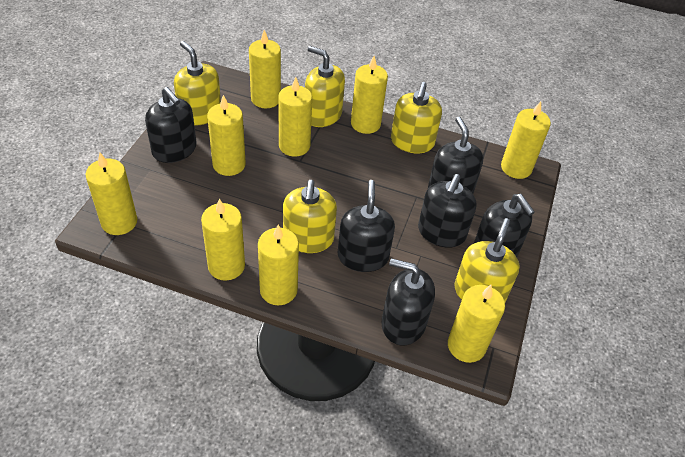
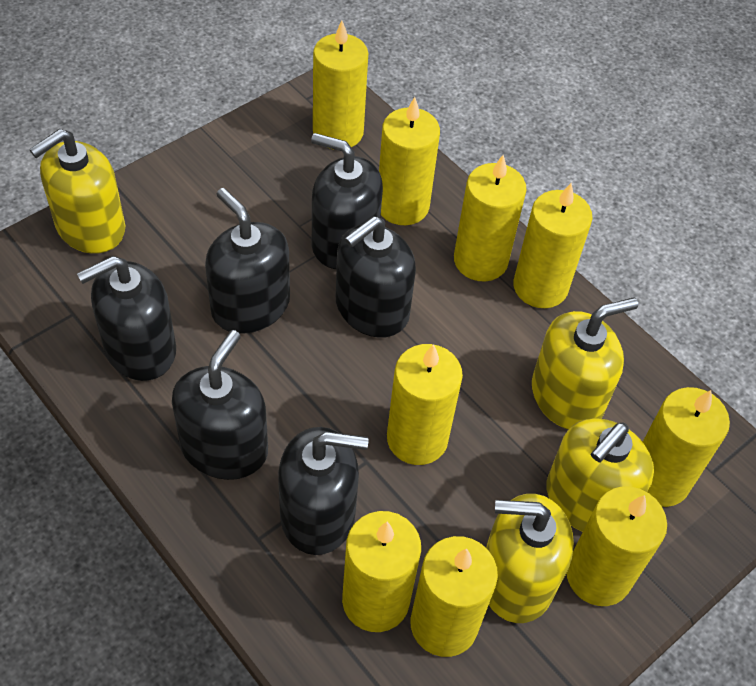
yellow soap dispenser: 5 -> 4

